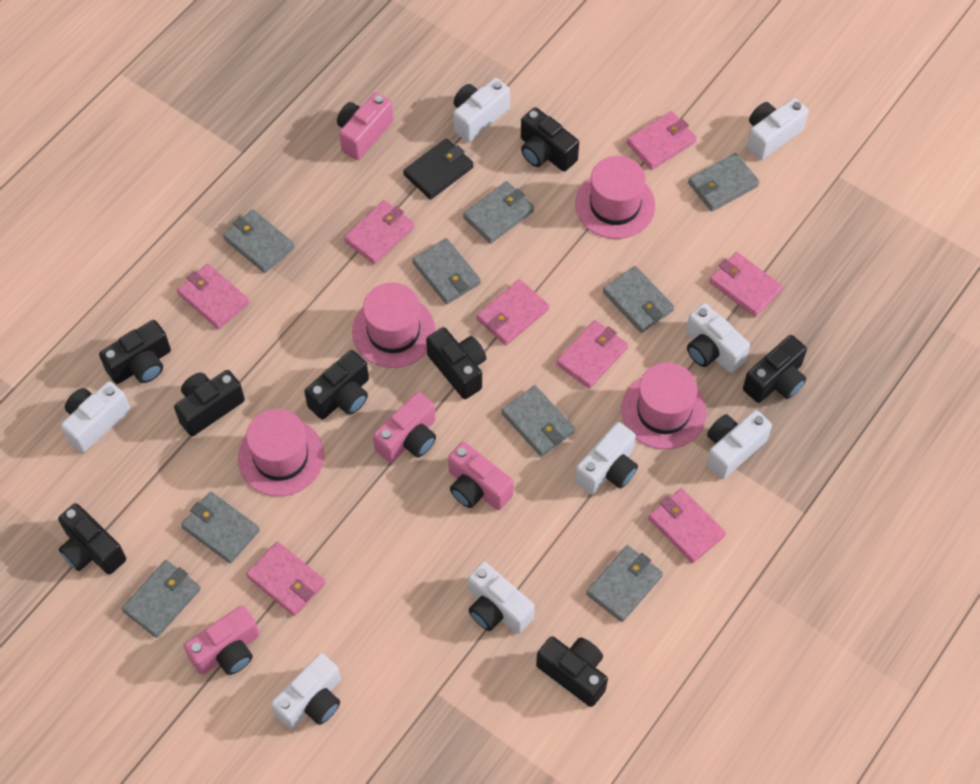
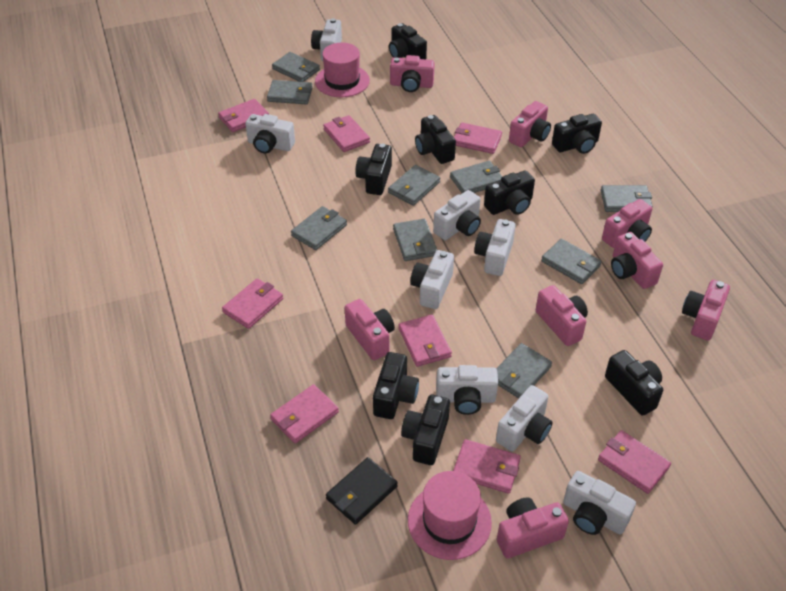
pink camera: 4 -> 8
pink hat: 4 -> 2

